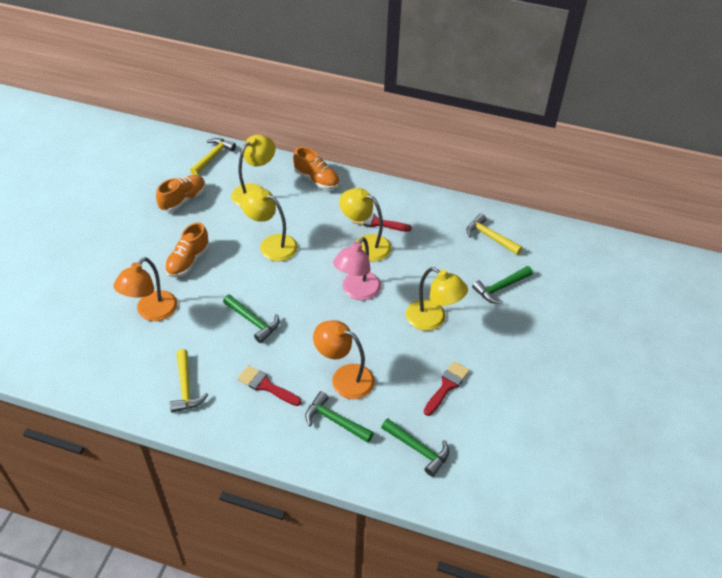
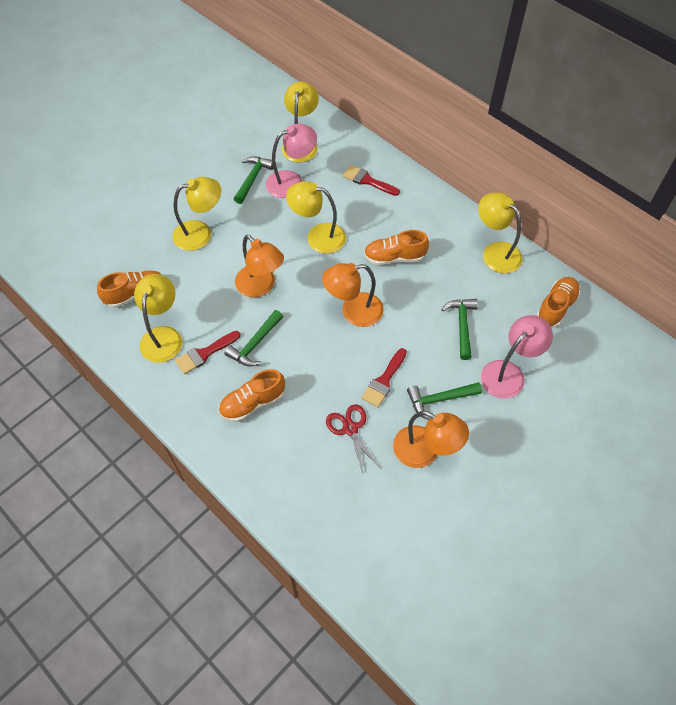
orange lamp: 2 -> 3
orange shoe: 3 -> 4
pink lamp: 1 -> 2
red scissors: 0 -> 1
yellow hammer: 3 -> 0
yellow lamp: 4 -> 5

